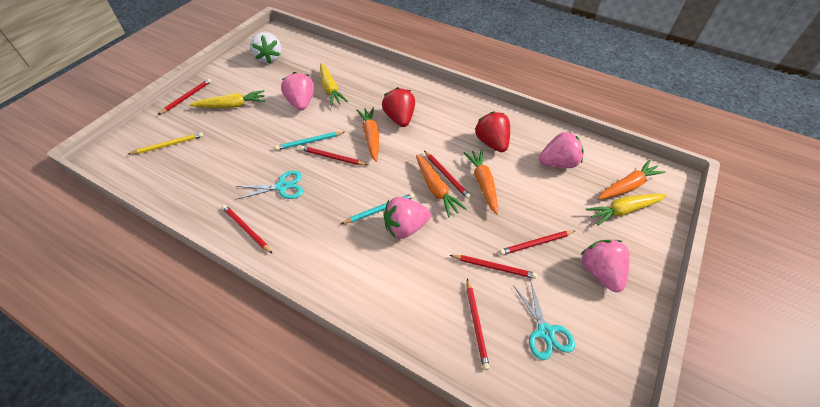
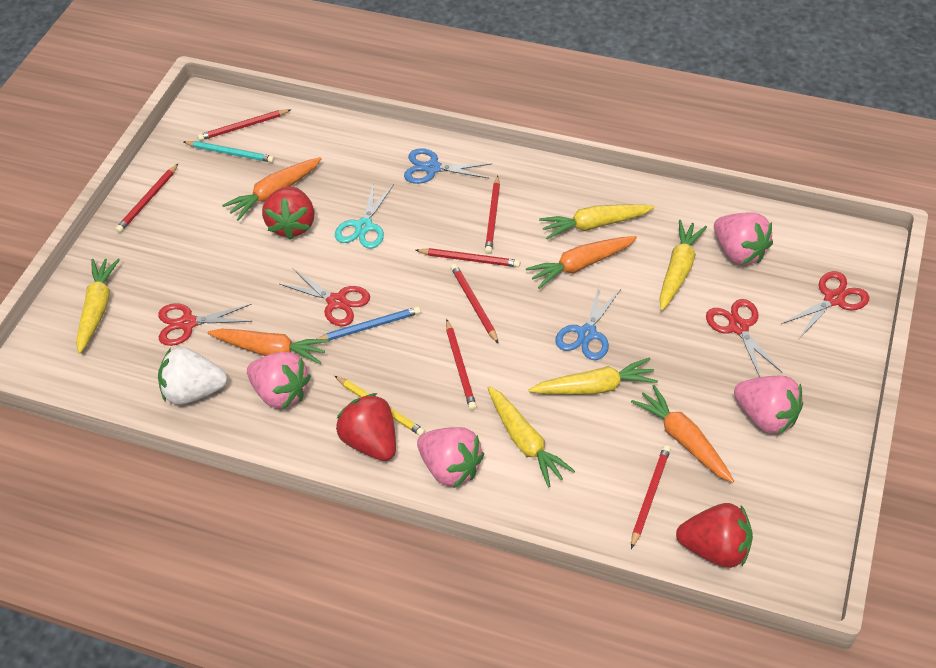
blue pencil: 0 -> 1
blue scissors: 0 -> 2
red scissors: 0 -> 4
red strawberry: 2 -> 3
turquoise pencil: 2 -> 1
turquoise scissors: 2 -> 1
yellow carrot: 3 -> 5

